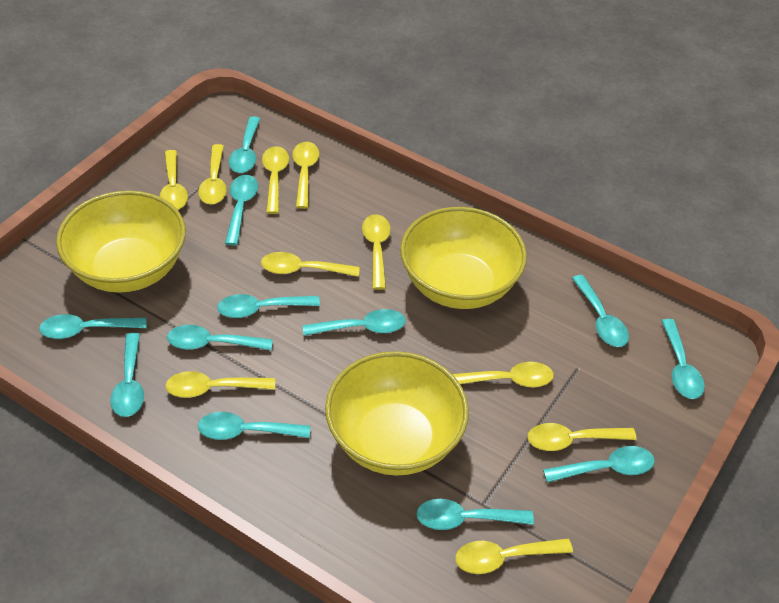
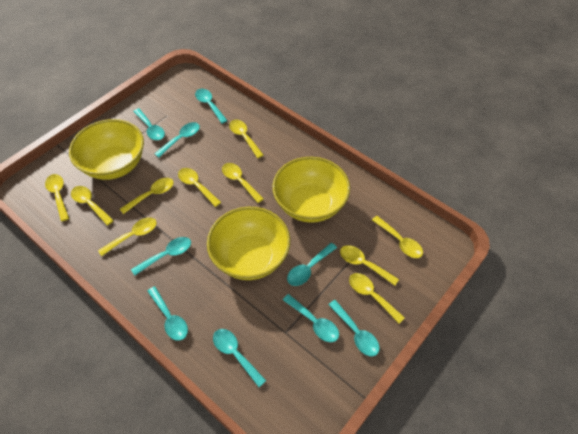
turquoise spoon: 12 -> 9

